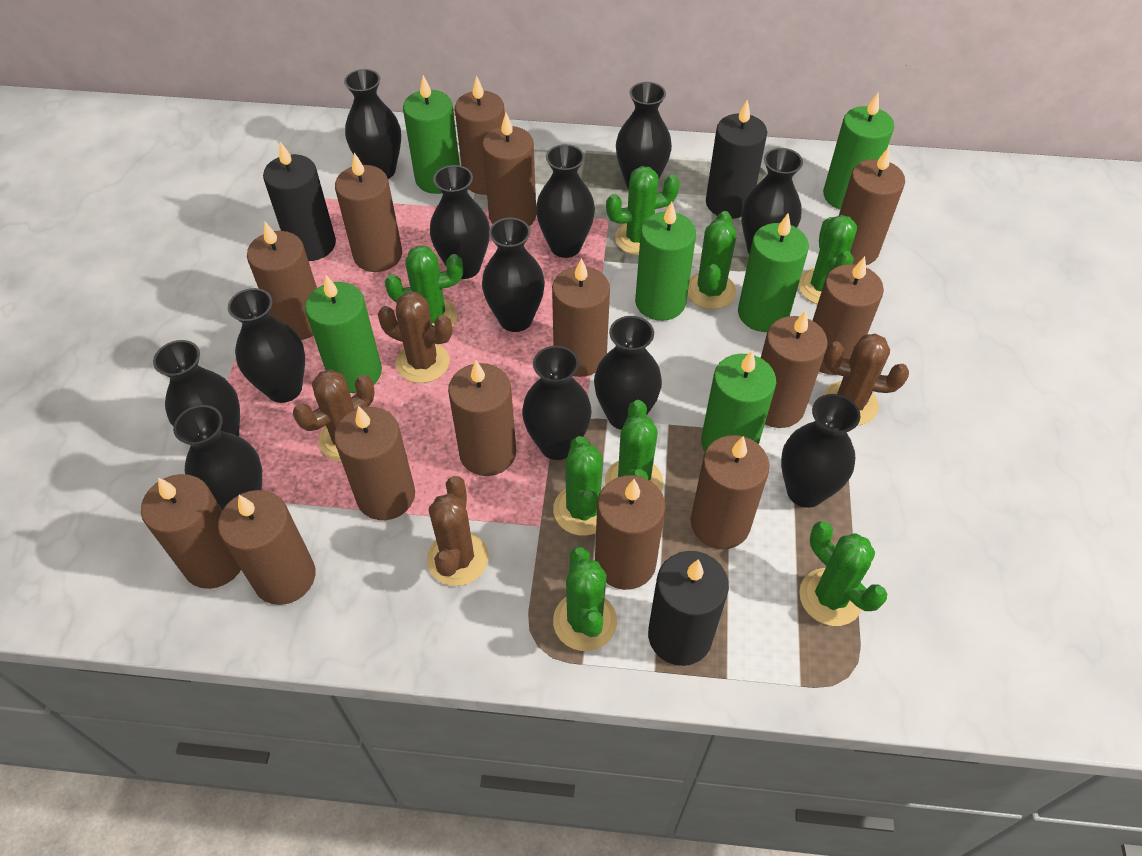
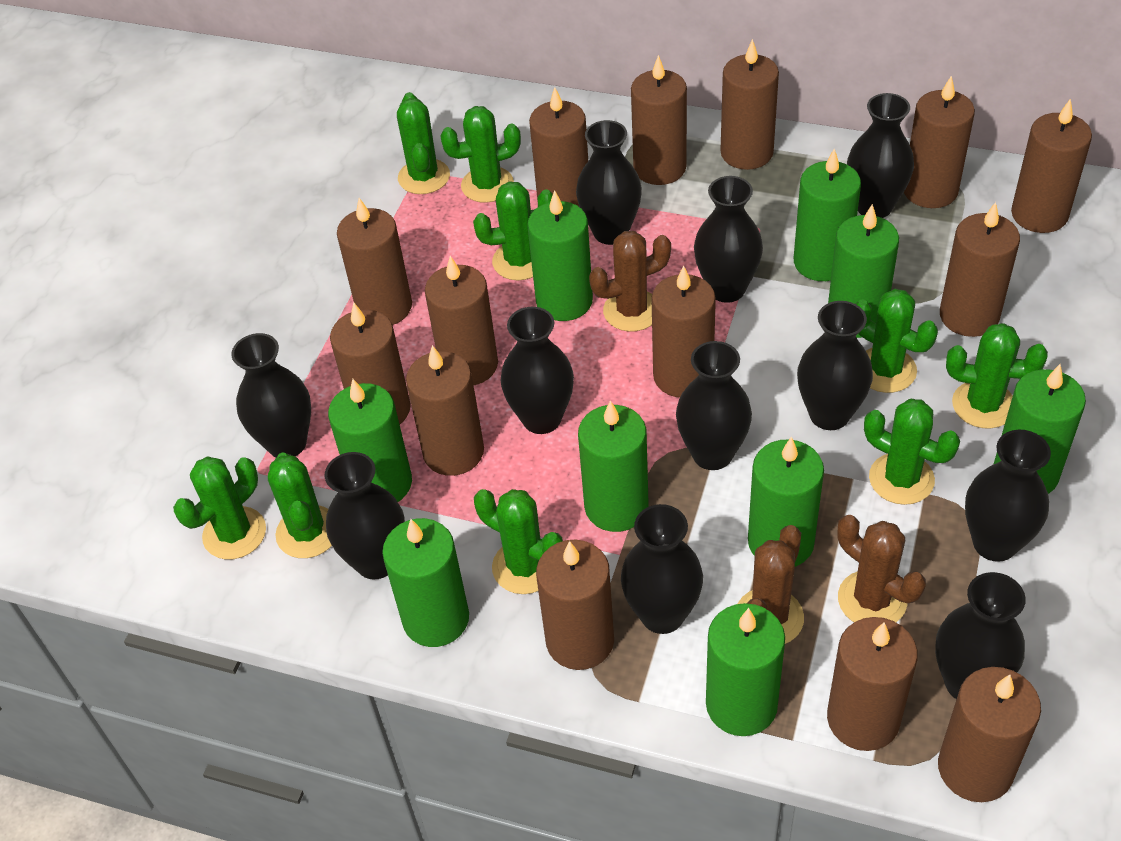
black candle: 3 -> 0
black vase: 12 -> 11
brown cactus: 4 -> 3
green cactus: 8 -> 9
green candle: 6 -> 9

